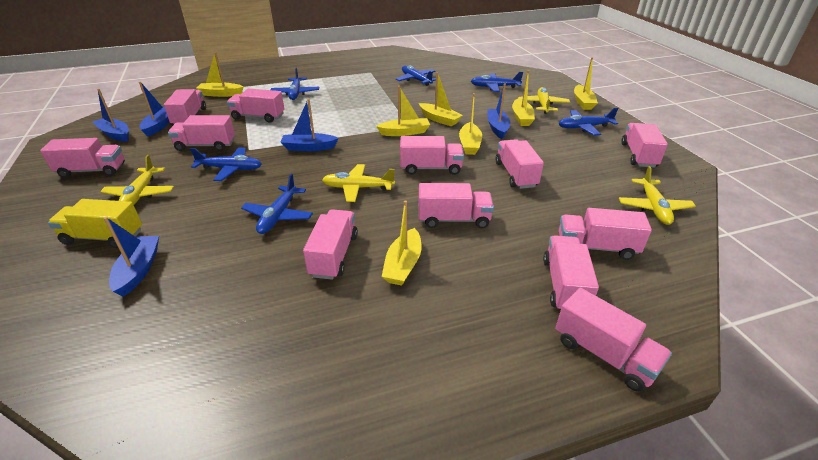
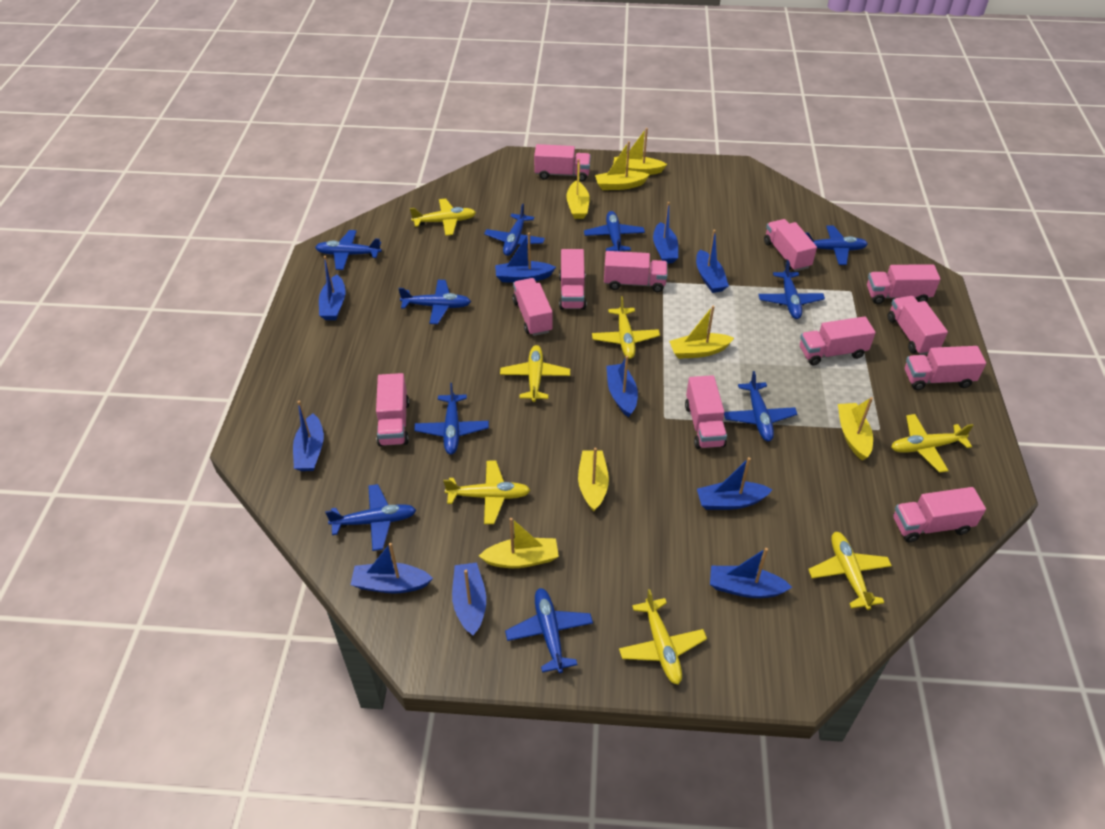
blue boat: 5 -> 10
blue plane: 6 -> 10
yellow plane: 4 -> 7
yellow truck: 1 -> 0

